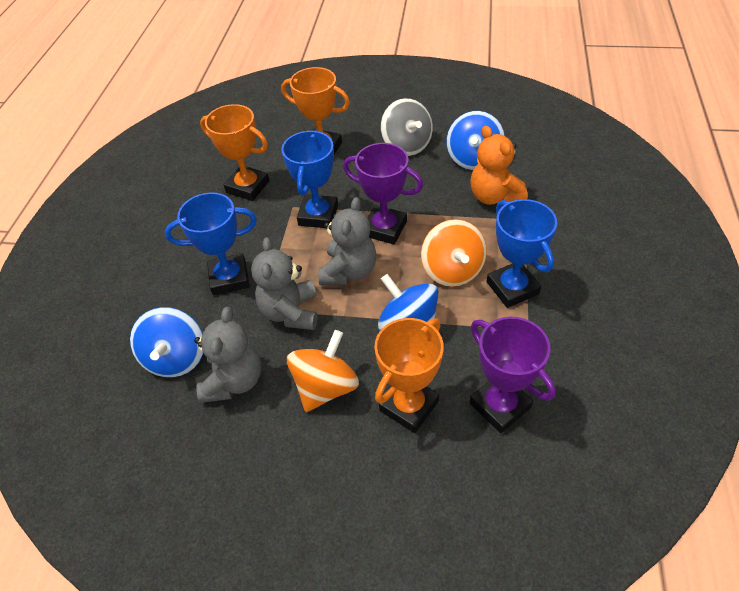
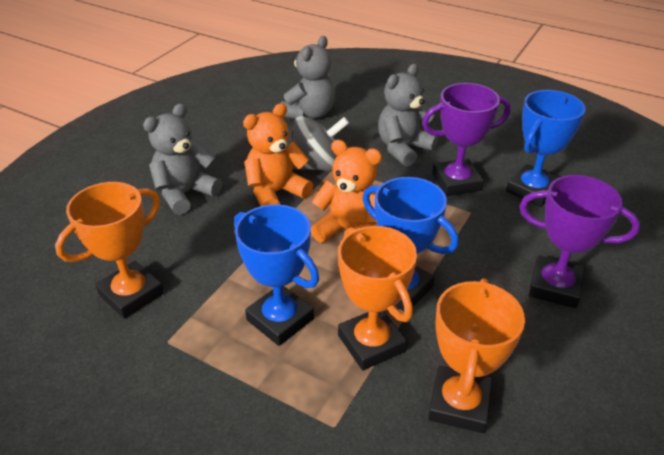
blue spinning top: 3 -> 0
orange spinning top: 2 -> 0
orange teddy bear: 1 -> 2

